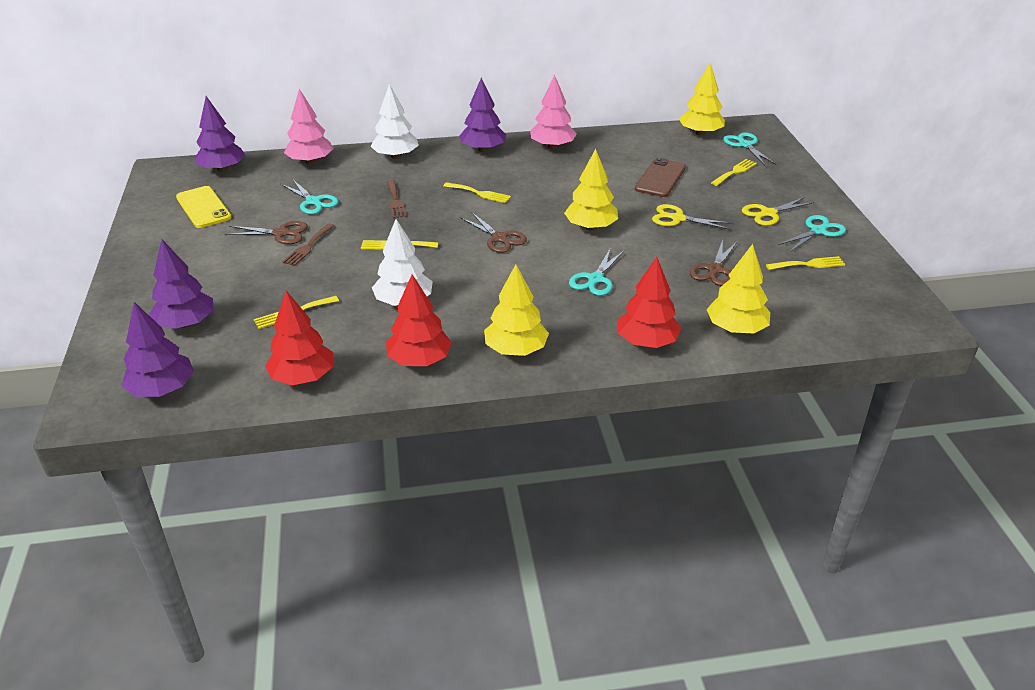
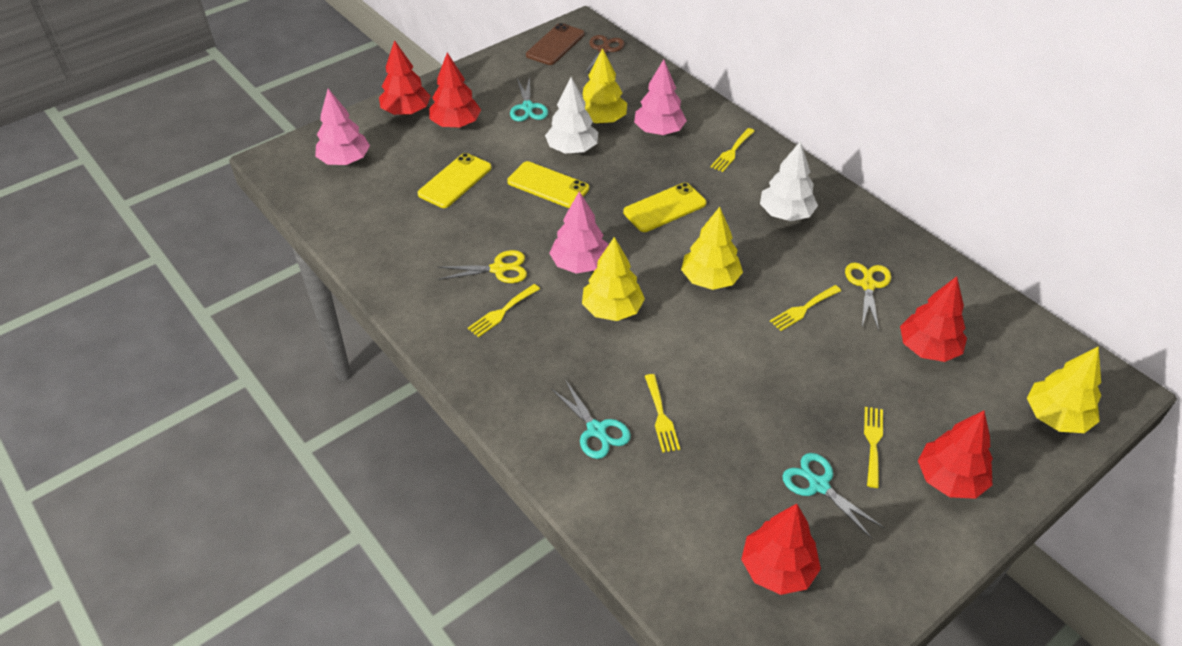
brown fork: 2 -> 0
brown scissors: 3 -> 1
pink tree: 2 -> 3
purple tree: 4 -> 0
red tree: 3 -> 5
turquoise scissors: 4 -> 3
yellow phone: 1 -> 3

